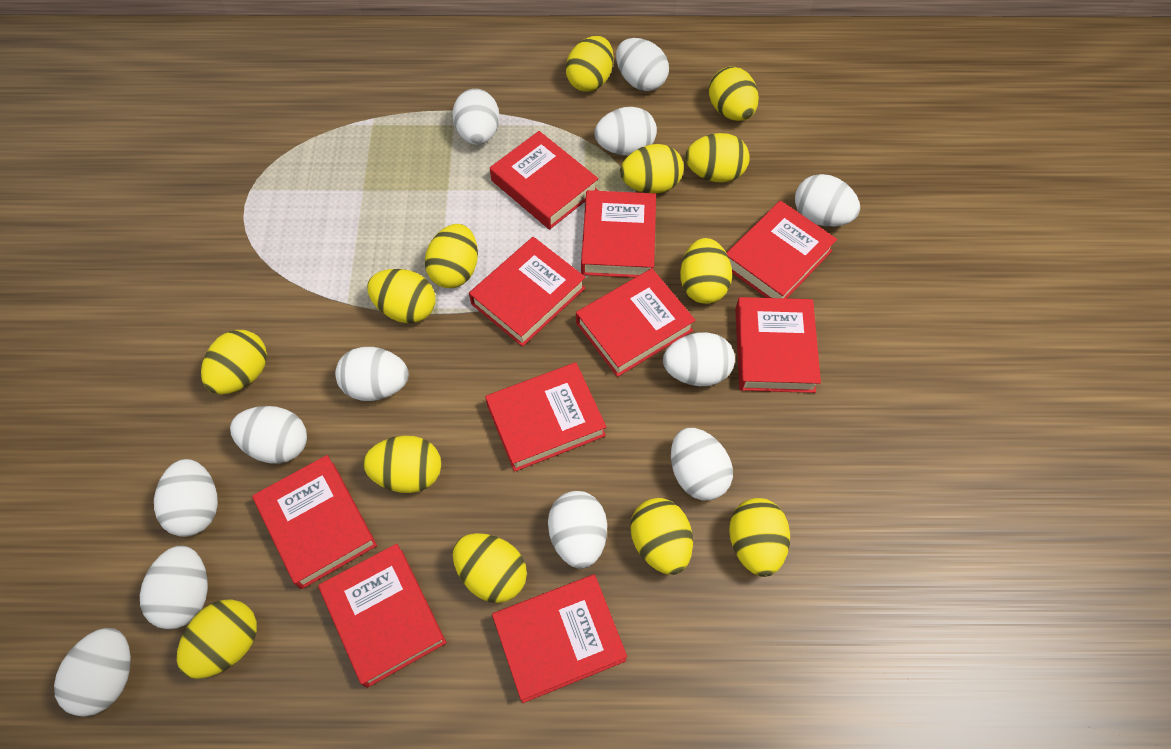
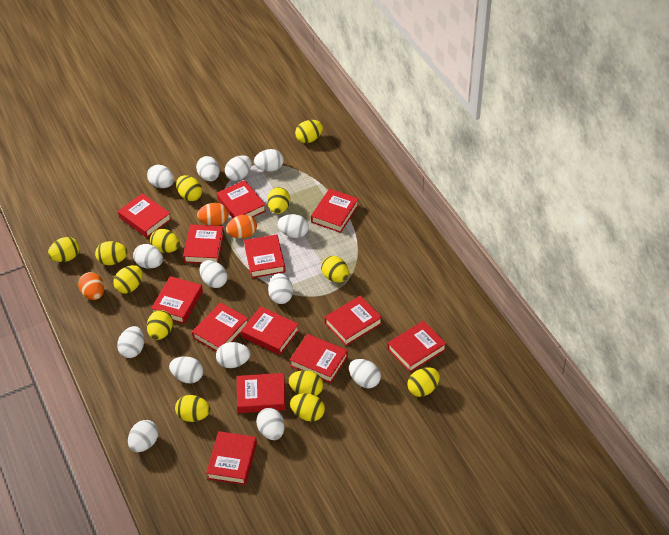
orange egg: 0 -> 3
red book: 10 -> 13
white egg: 12 -> 14

